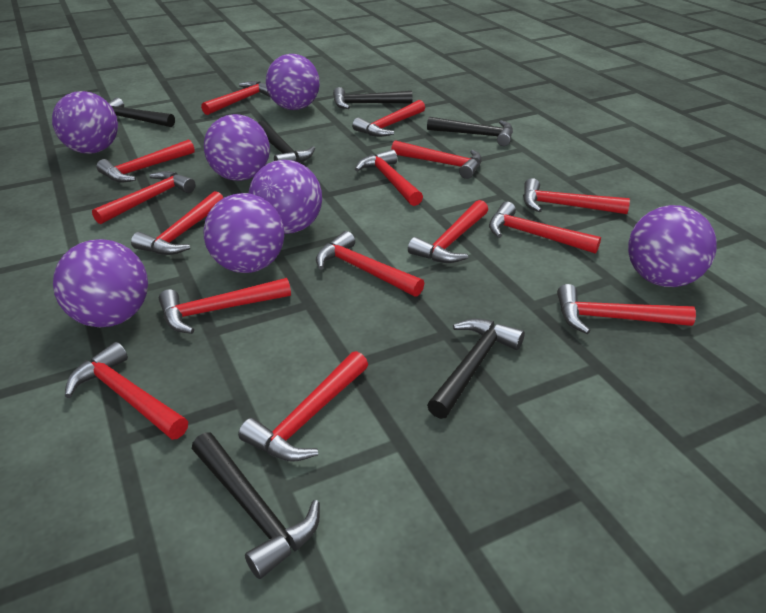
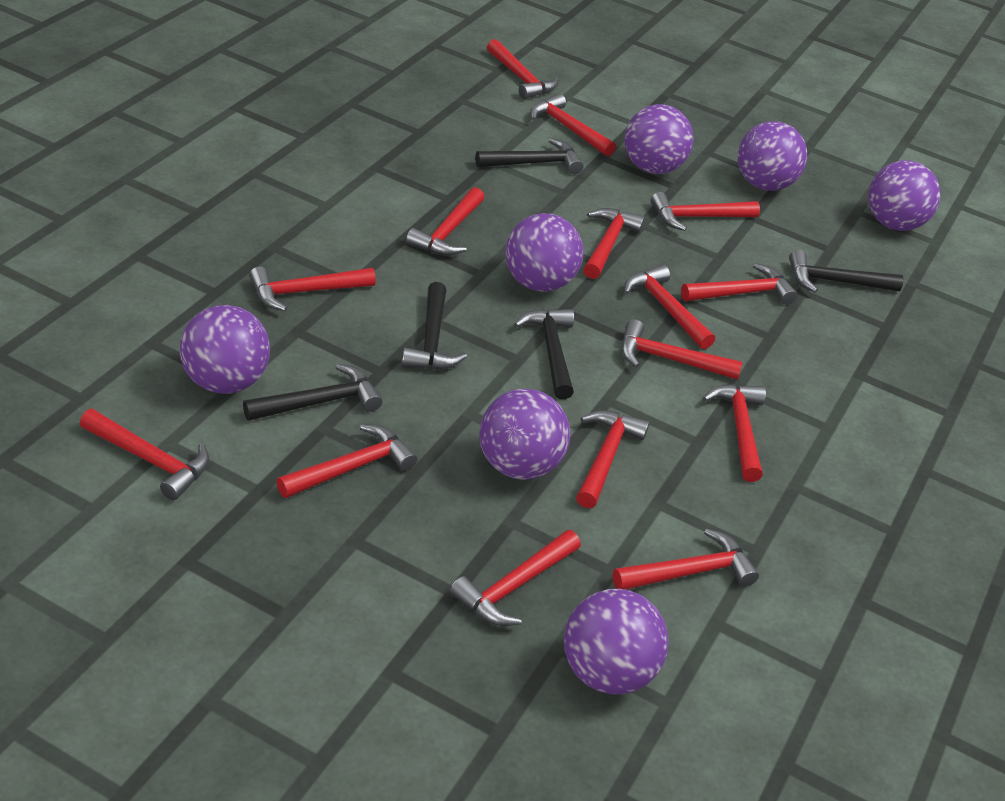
black hammer: 6 -> 5

